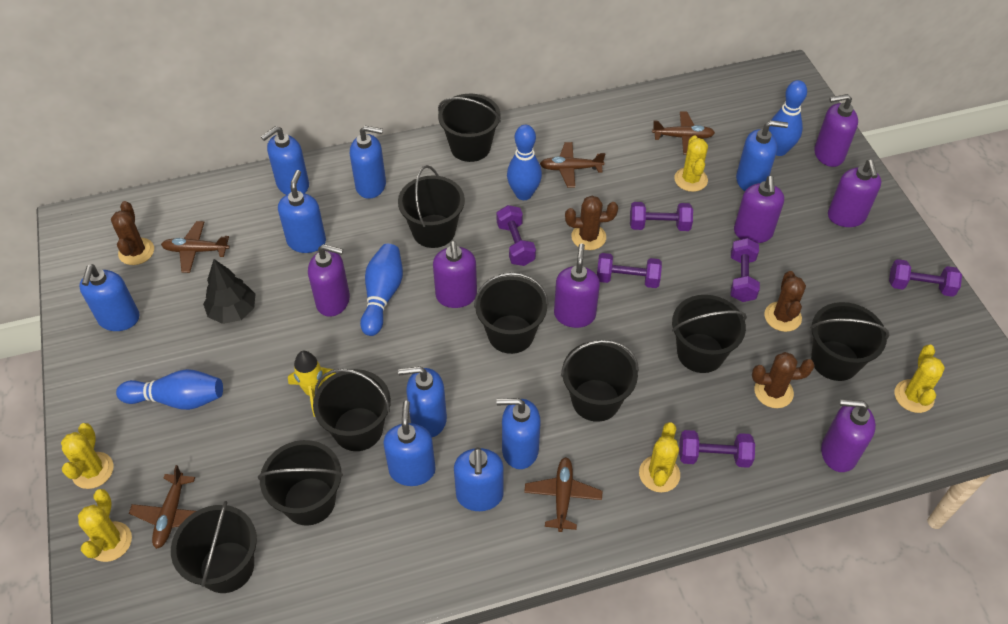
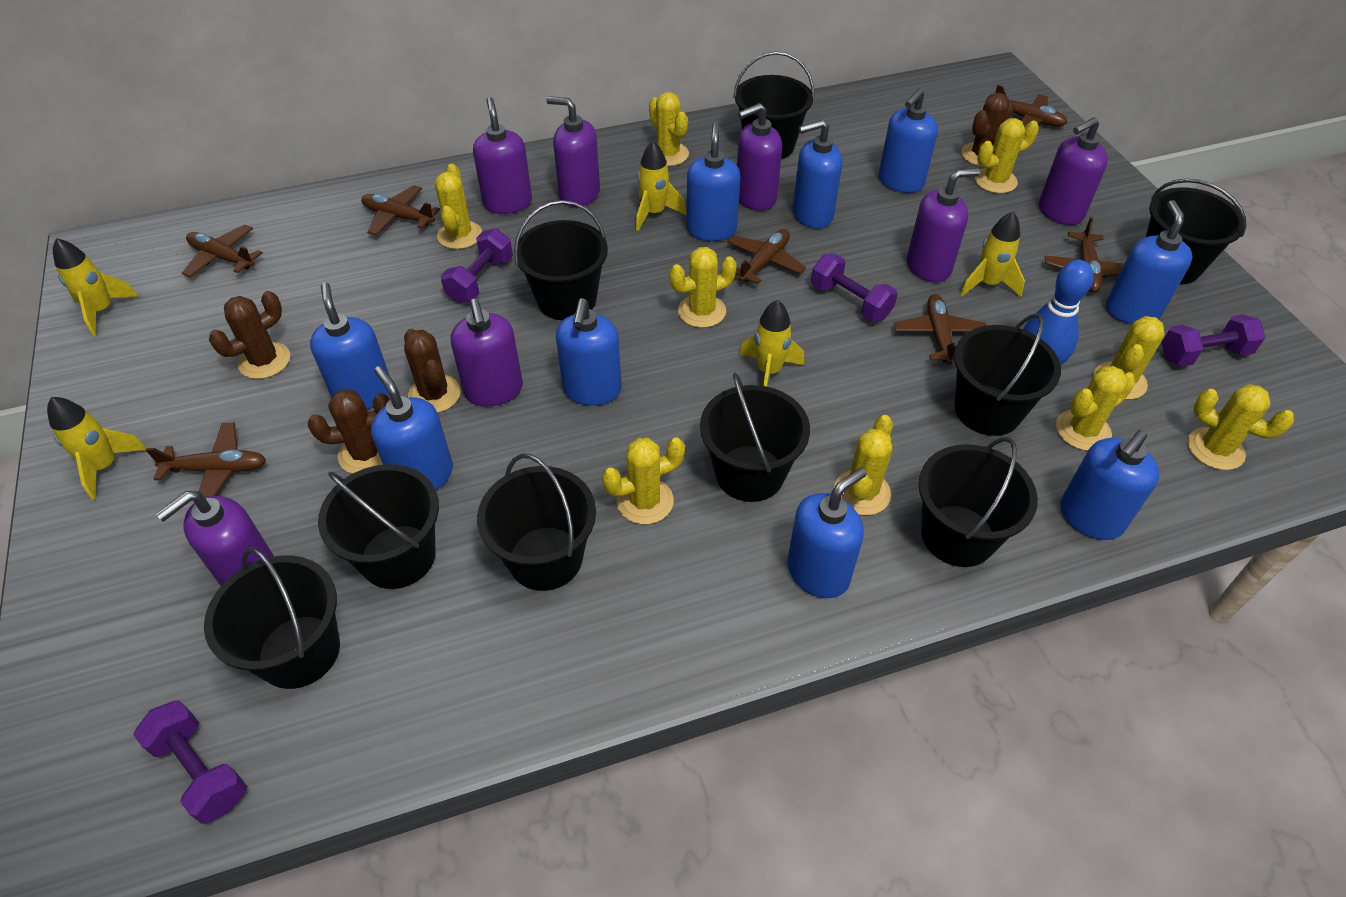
black tree: 1 -> 0
blue bowling pin: 4 -> 1
brown plane: 5 -> 7
purple dumbbell: 6 -> 4
yellow cactus: 5 -> 9
yellow rocket: 1 -> 5

